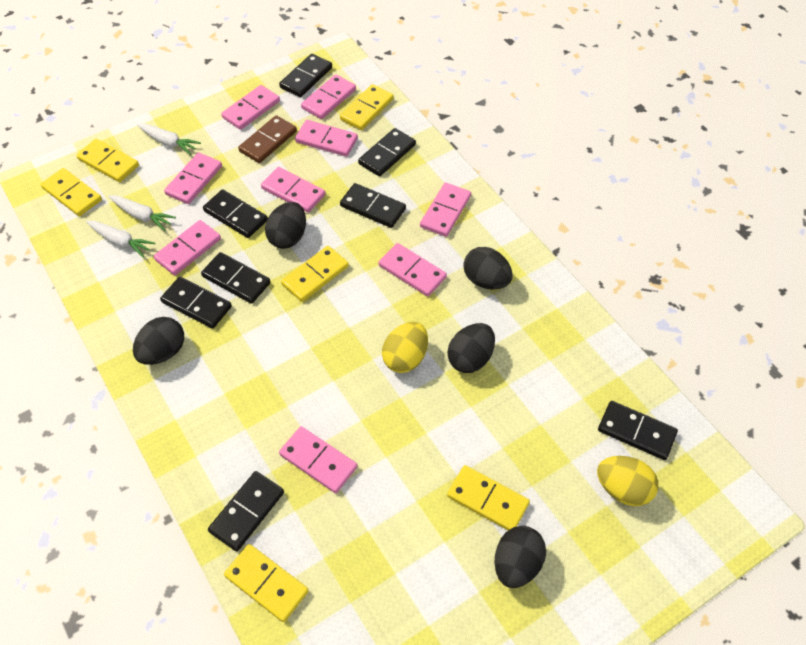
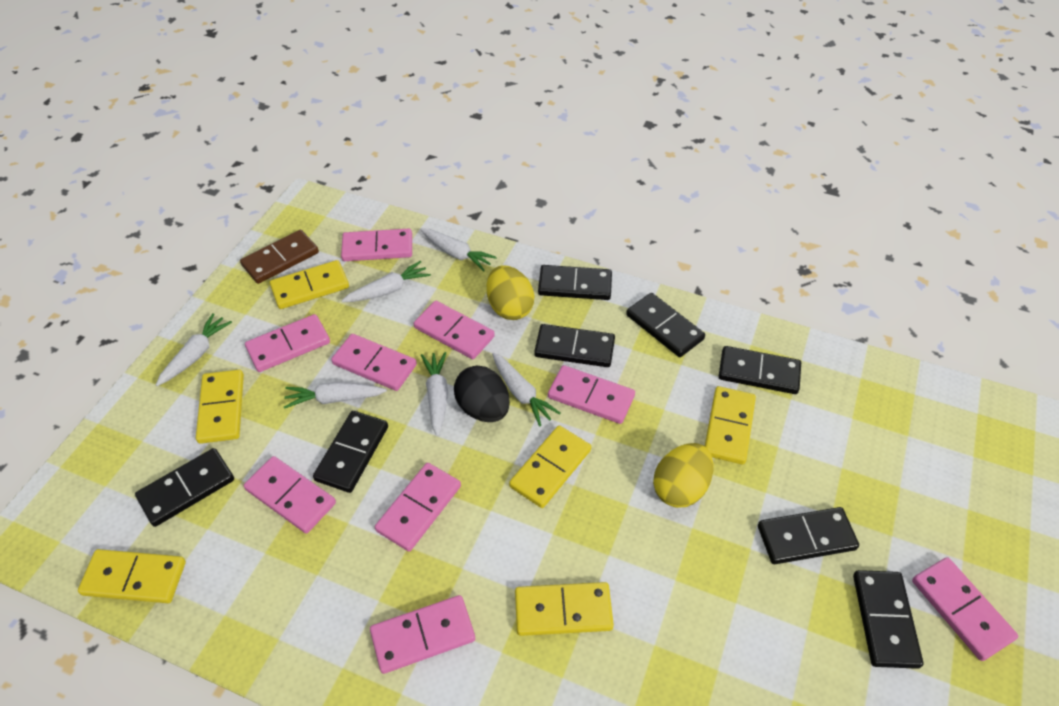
black egg: 5 -> 1
white carrot: 3 -> 6

